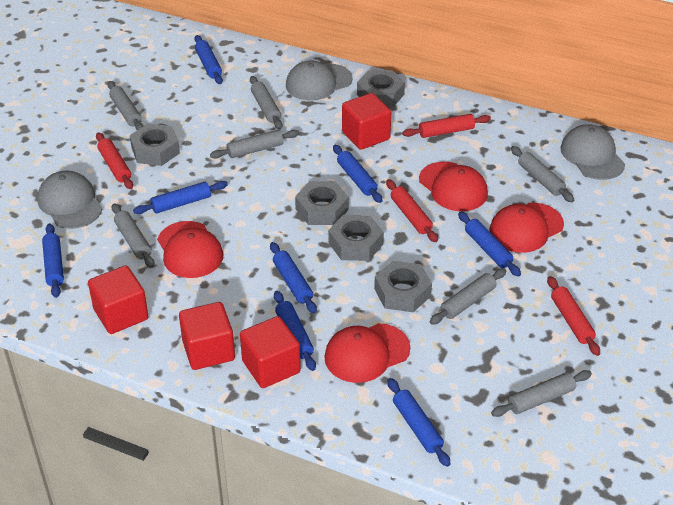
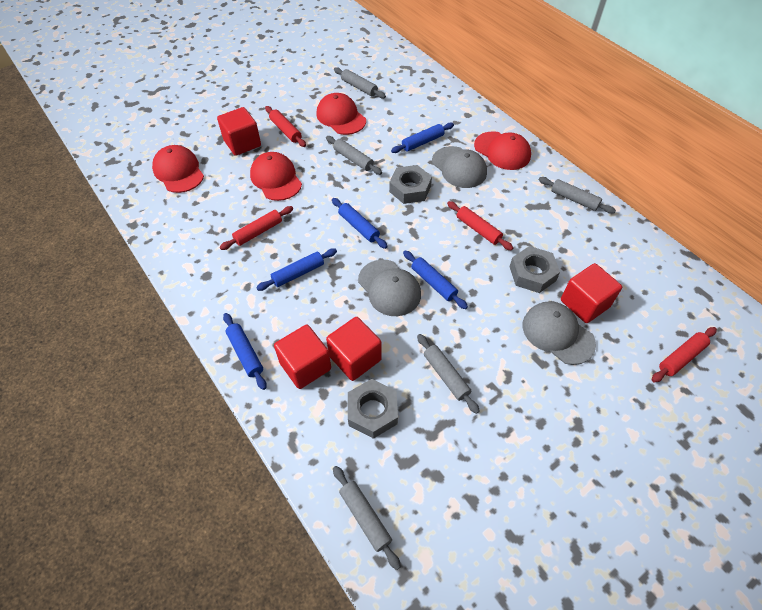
blue rolling pin: 8 -> 5
grey nut: 5 -> 3
grey rolling pin: 7 -> 5

